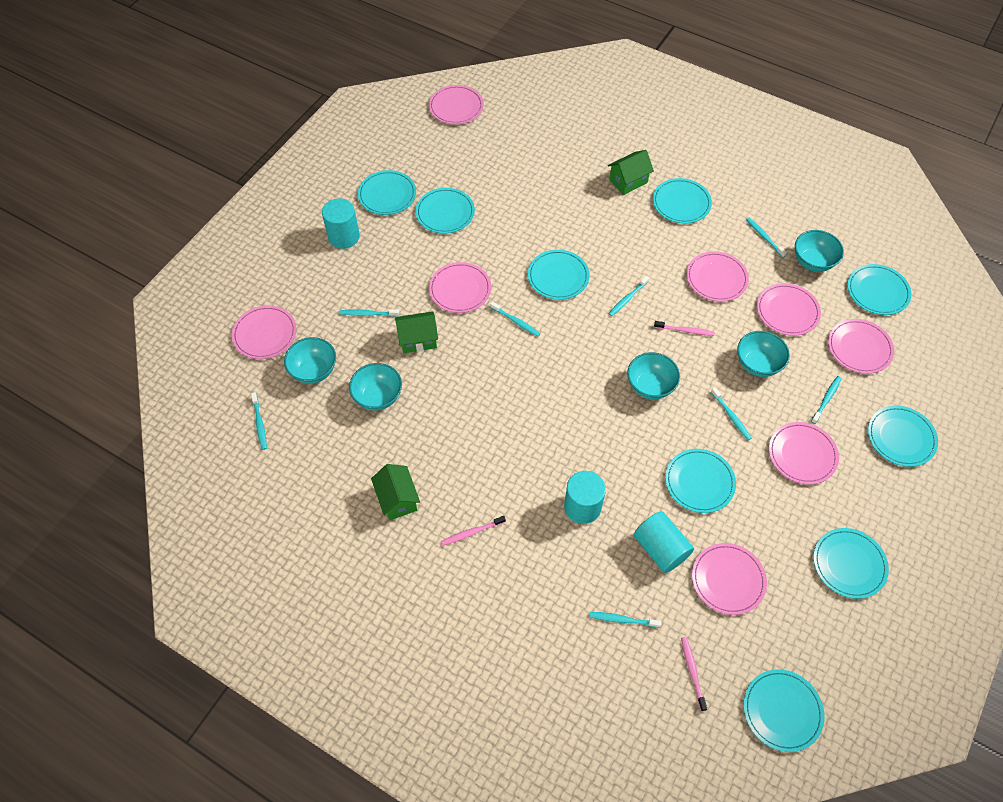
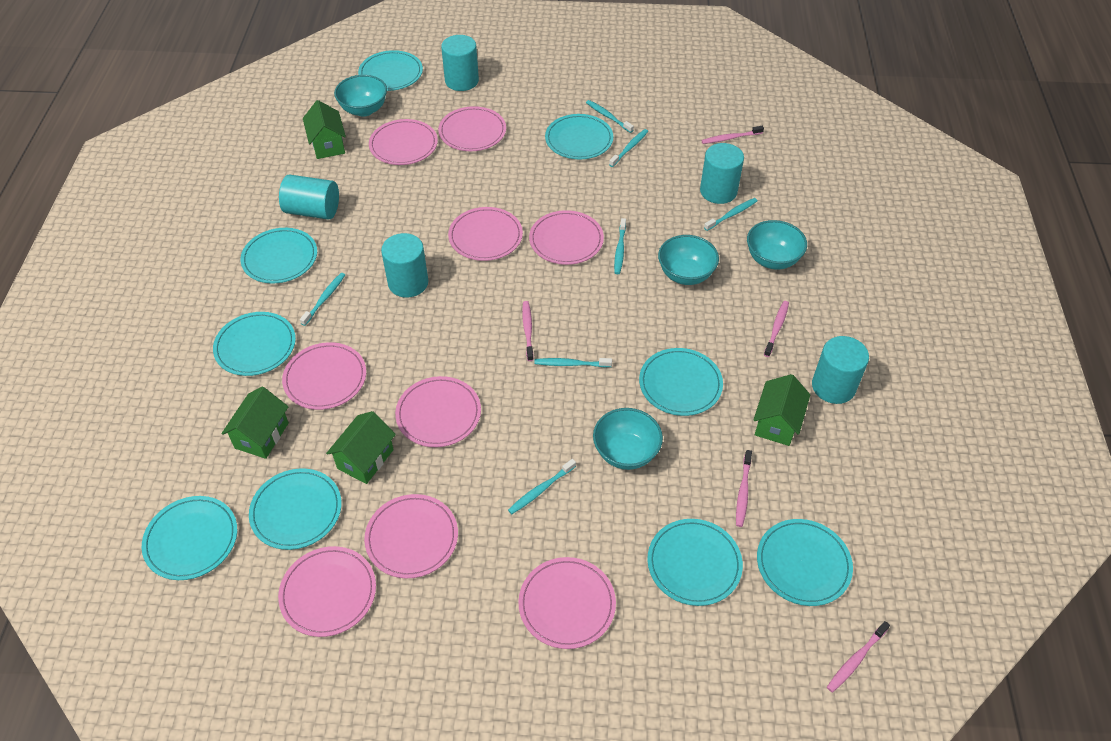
green house: 3 -> 4
pink plate: 8 -> 9
pink toothbrush: 3 -> 5
turquoise bowl: 5 -> 4
turquoise cylinder: 3 -> 5
turquoise toothbrush: 8 -> 7

